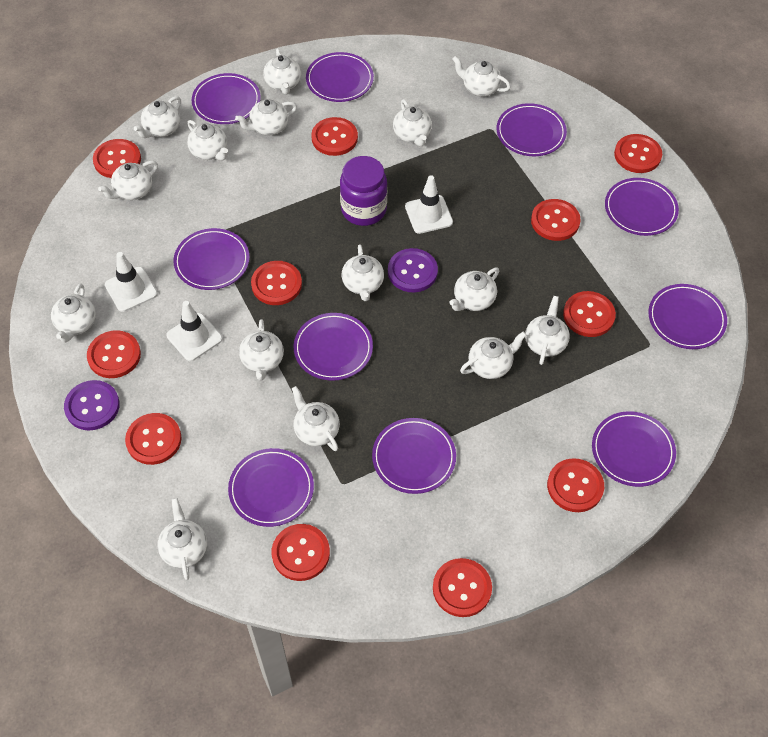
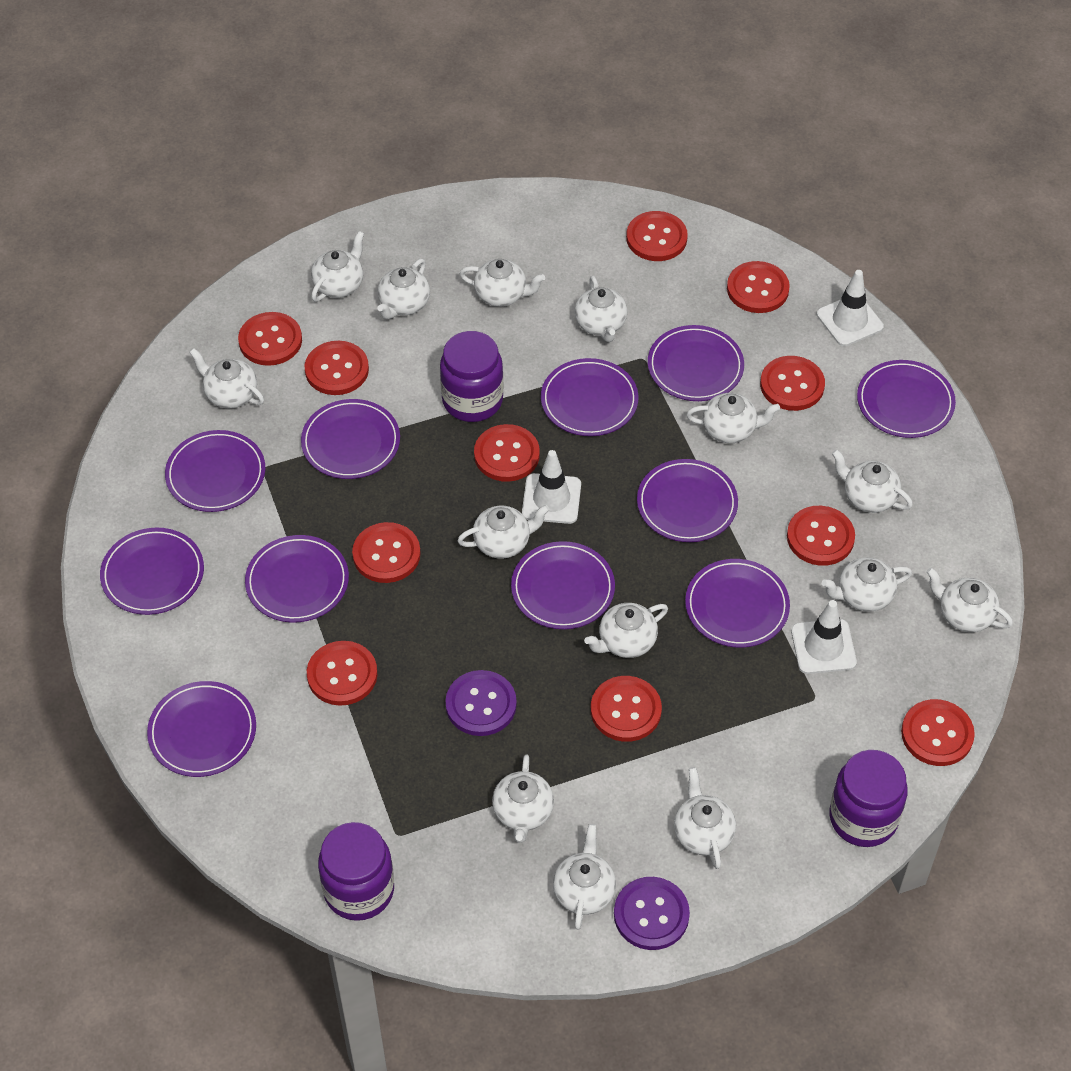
purple jar: 1 -> 3
purple plate: 10 -> 11
white teapot: 15 -> 14

